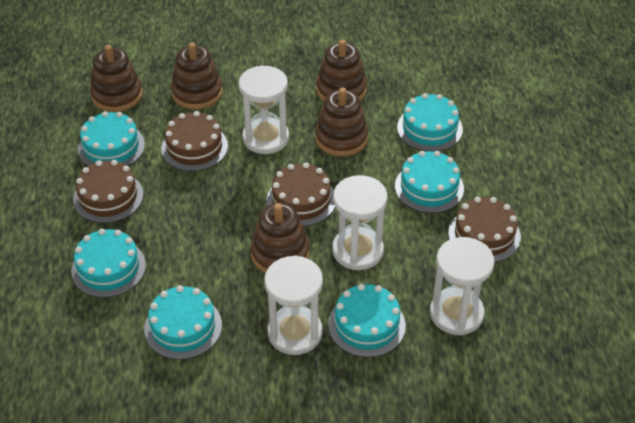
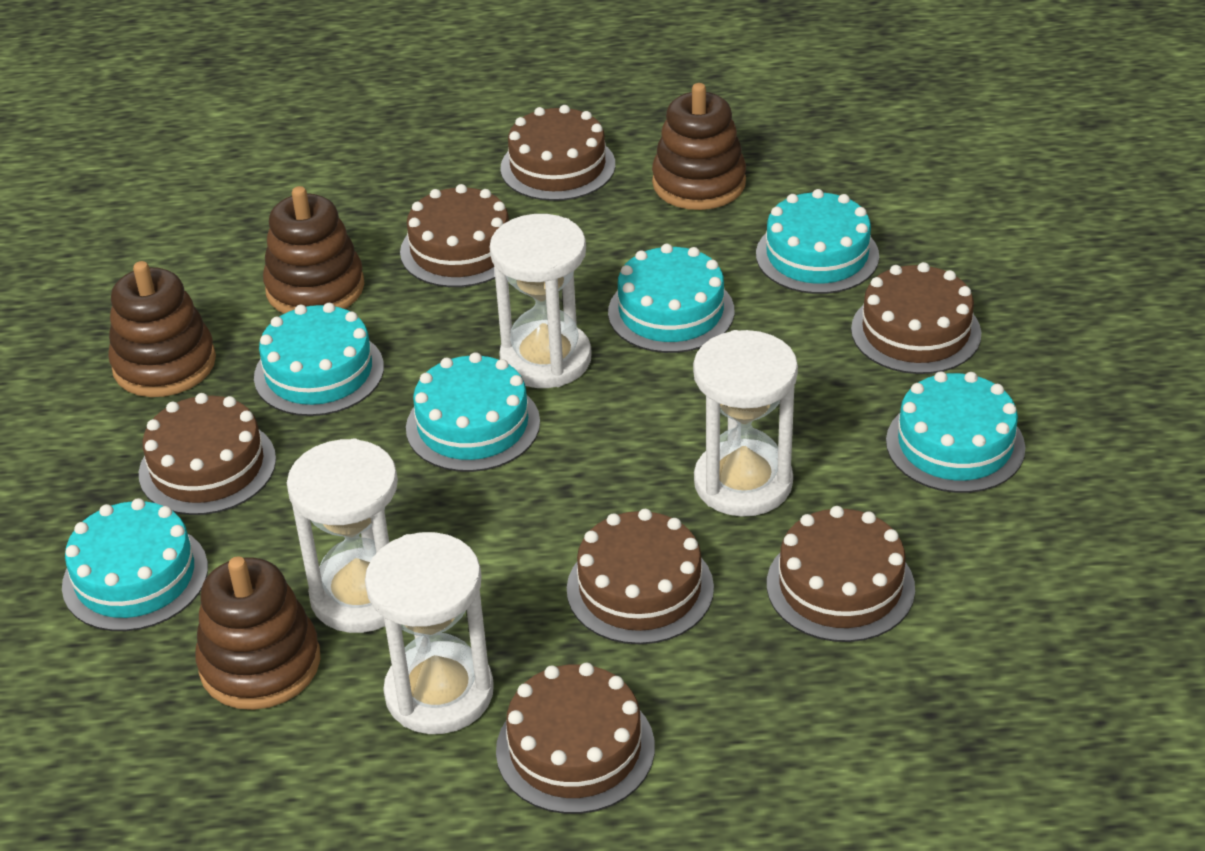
brown cake: 4 -> 7
brown stacking toy: 5 -> 4

